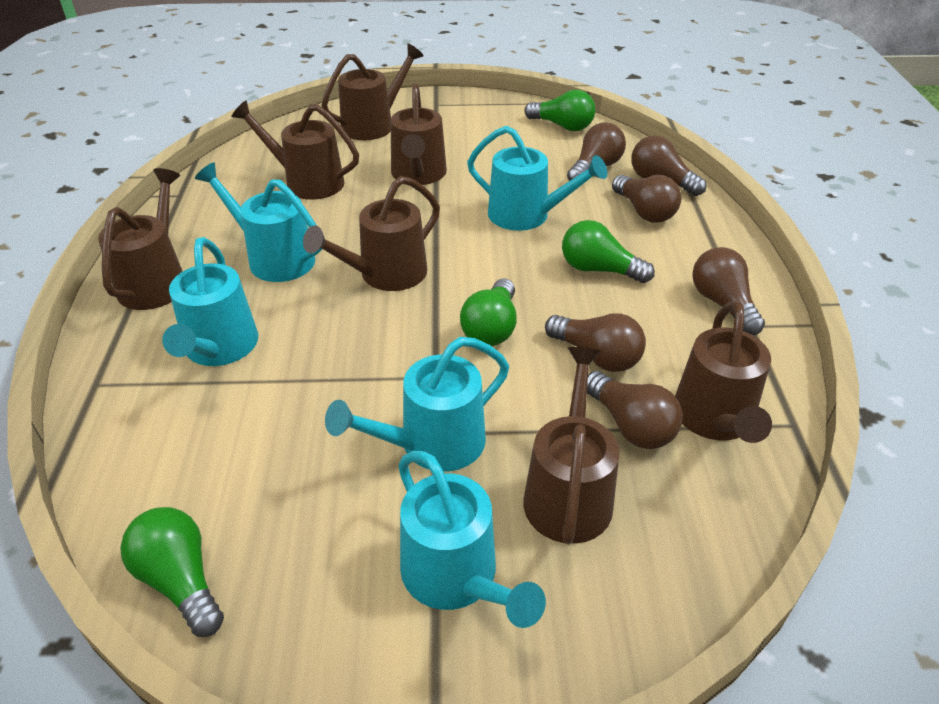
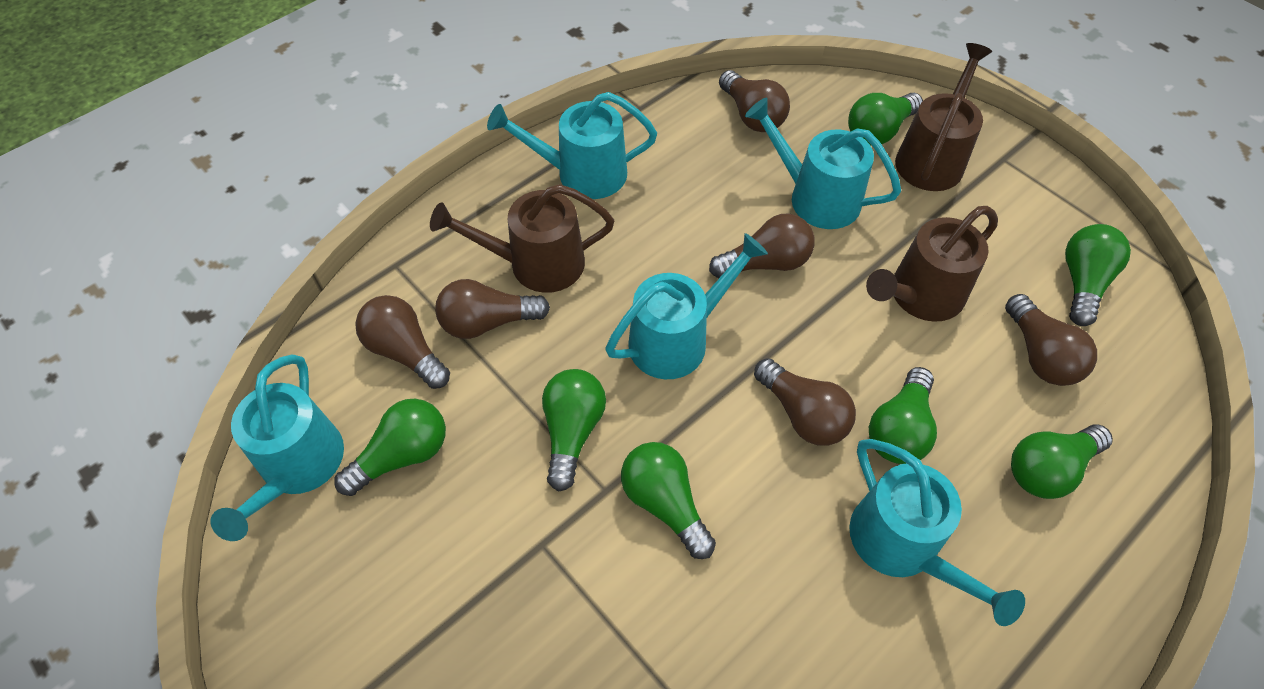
brown watering can: 7 -> 3
green light bulb: 4 -> 7

